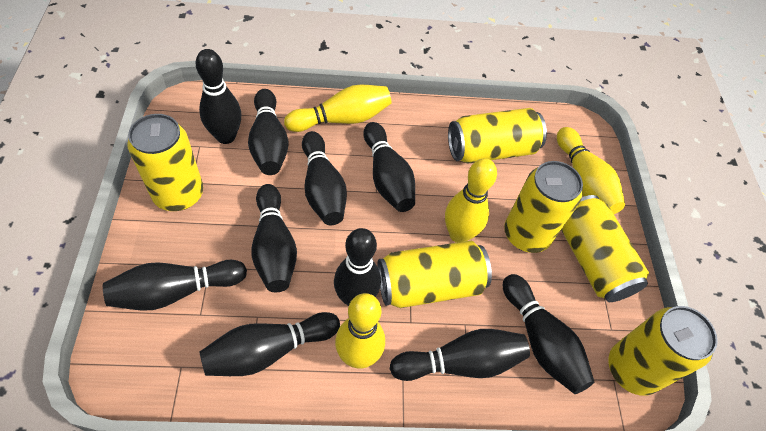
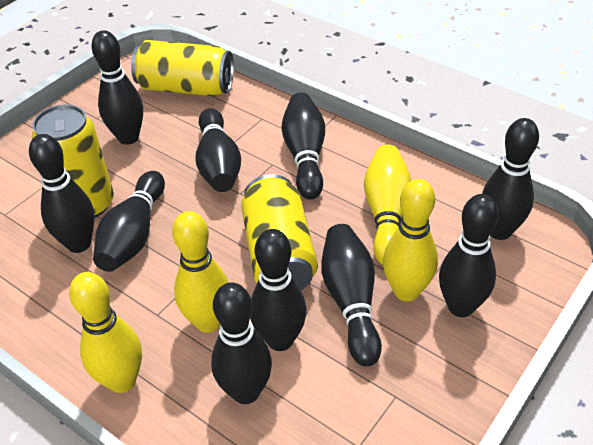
yellow can: 6 -> 3

